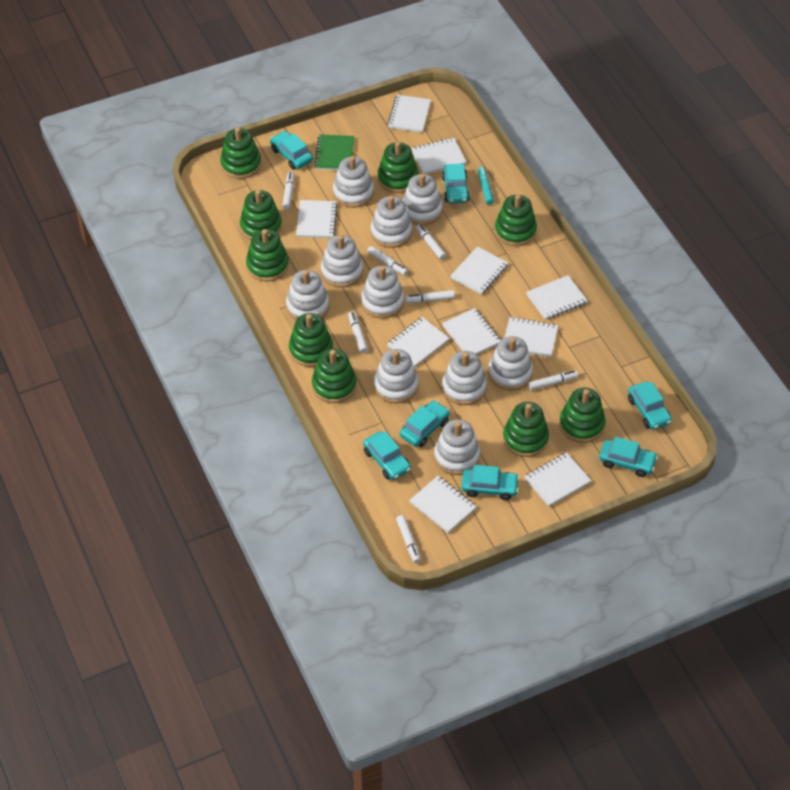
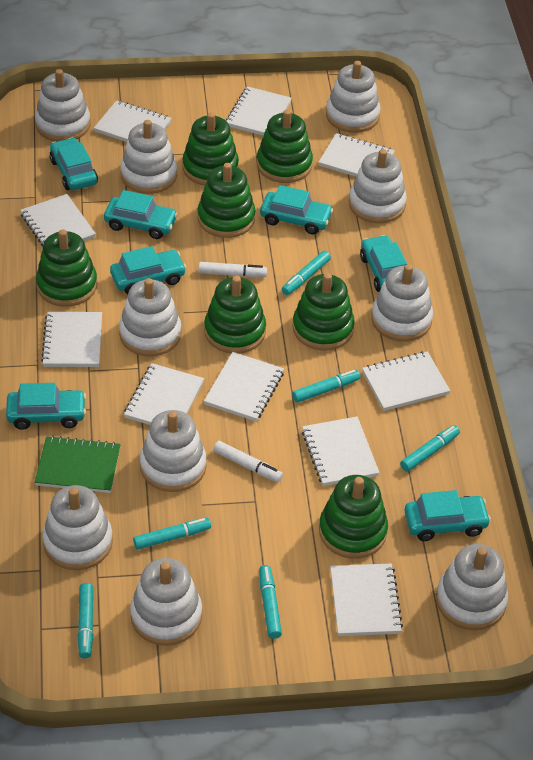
green stacking toy: 9 -> 7
turquoise marker: 1 -> 6
white marker: 7 -> 2

